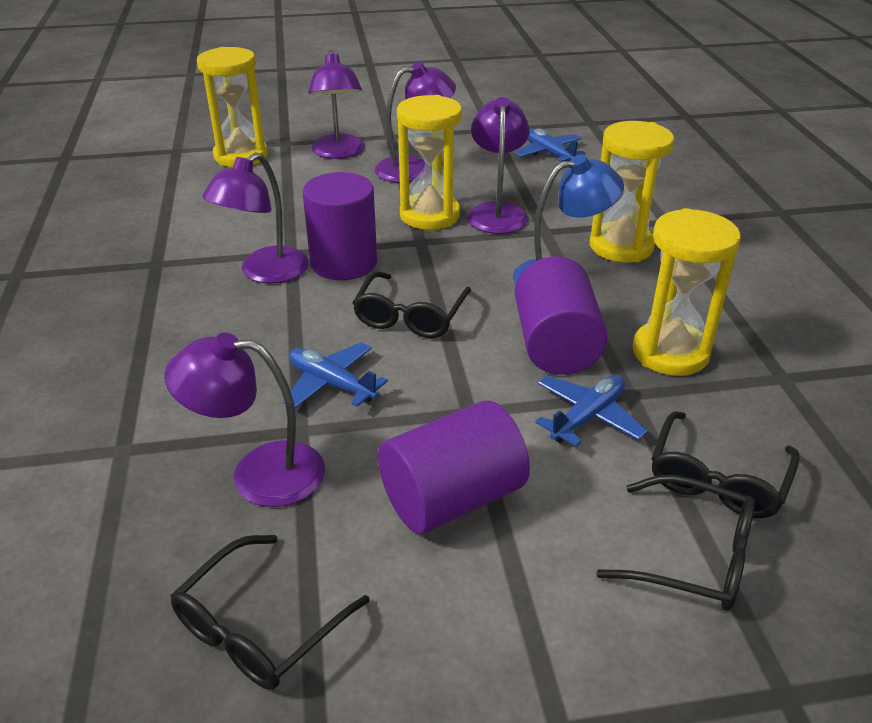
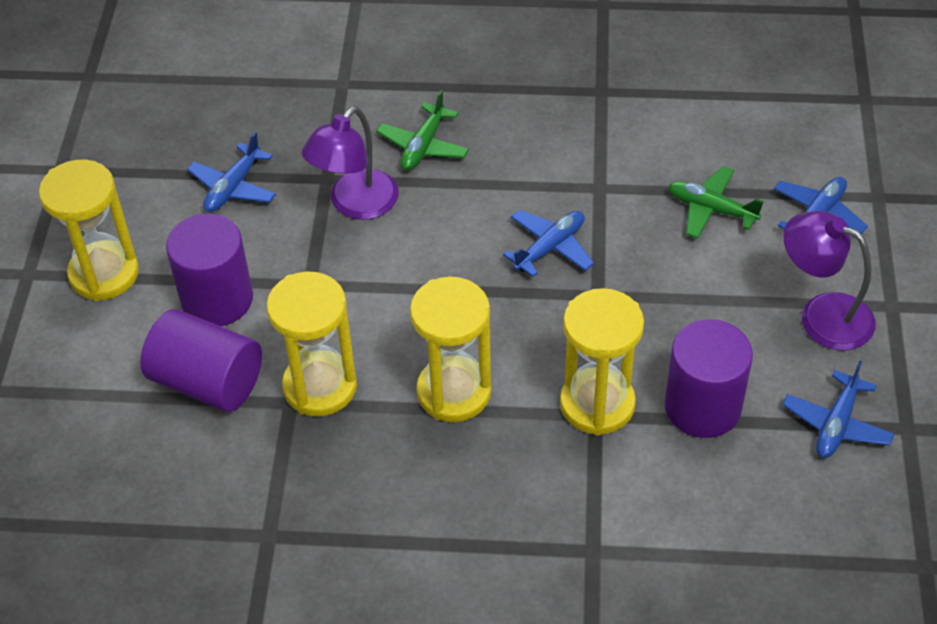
black glasses: 4 -> 0
blue lamp: 1 -> 0
blue plane: 3 -> 4
green plane: 0 -> 2
purple lamp: 5 -> 2

